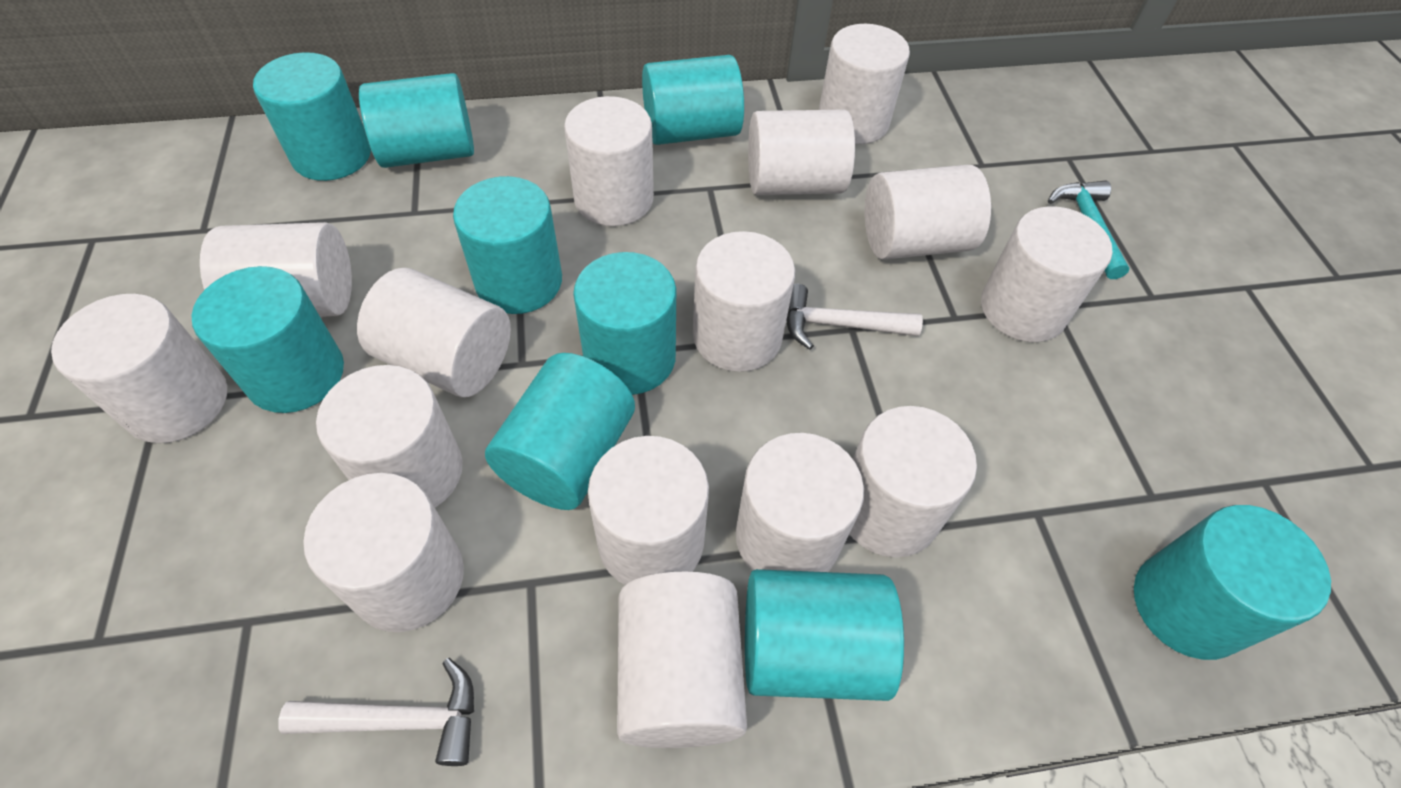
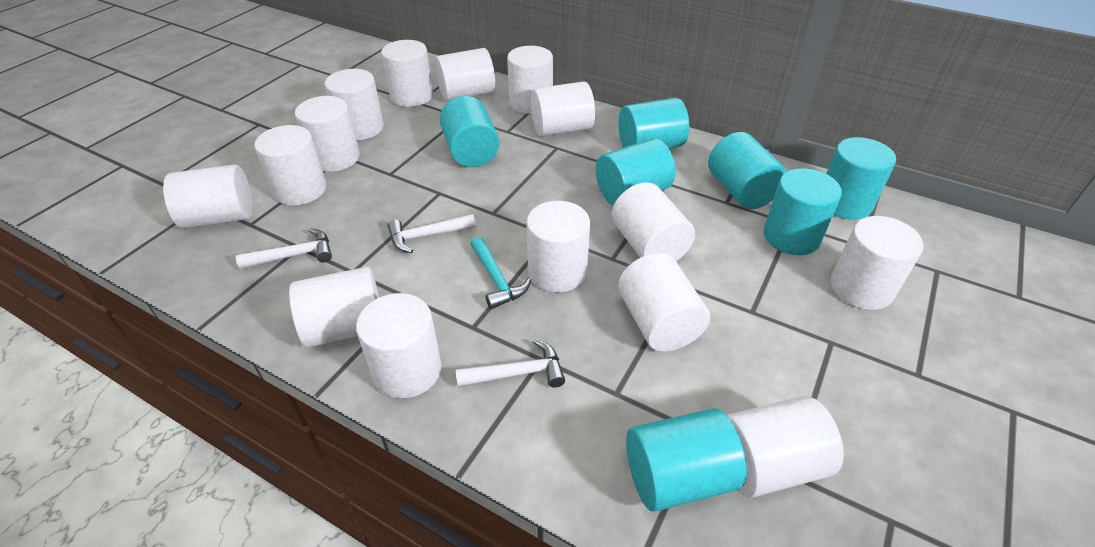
turquoise cylinder: 9 -> 7
white hammer: 2 -> 3

